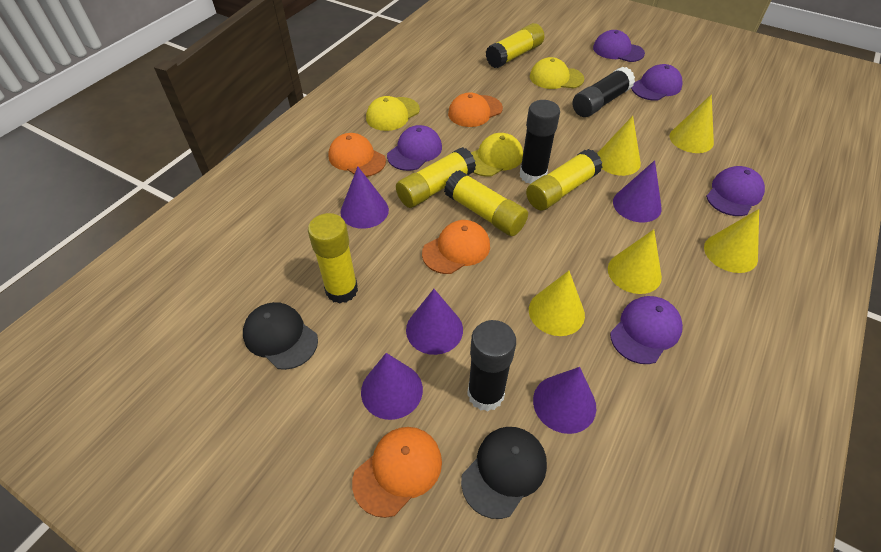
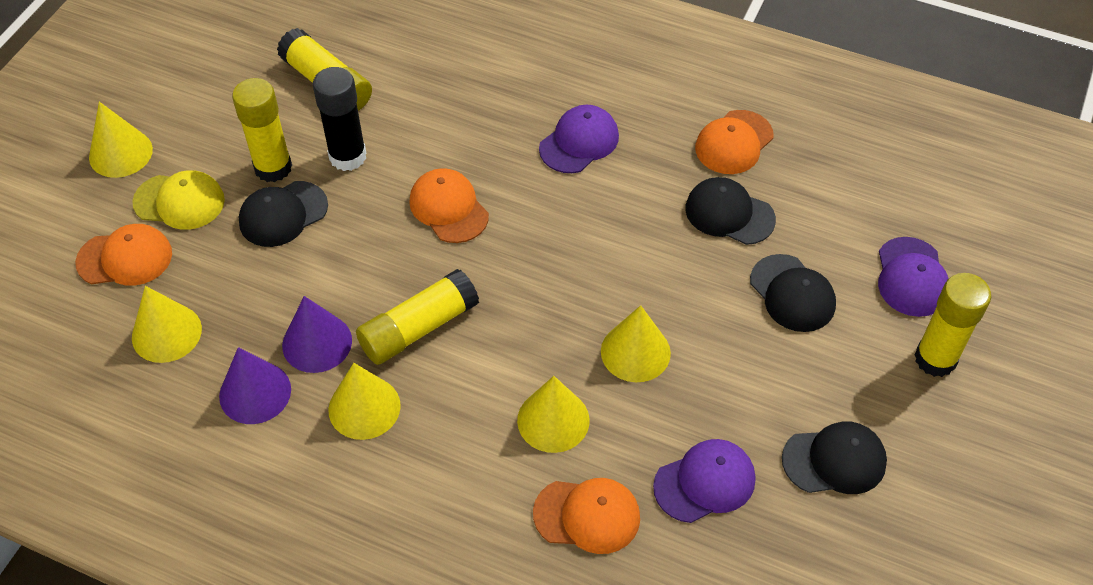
black cap: 2 -> 4
black glue stick: 3 -> 1
purple cap: 5 -> 3
purple cone: 5 -> 2
yellow cap: 3 -> 1
yellow glue stick: 5 -> 4

